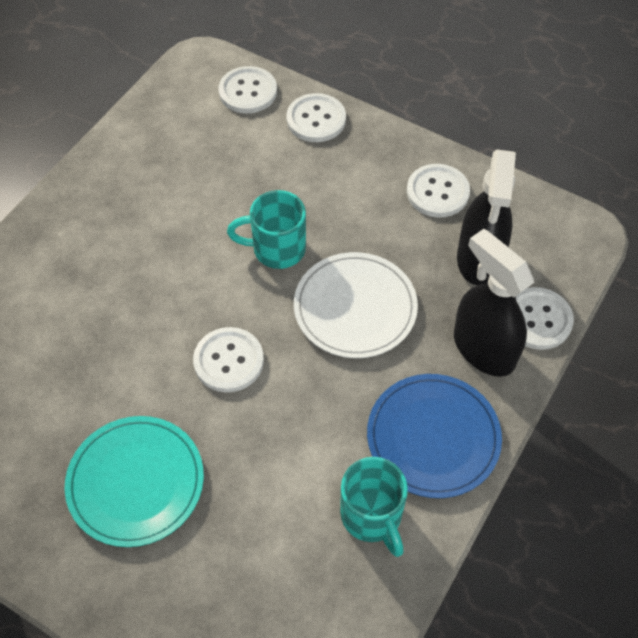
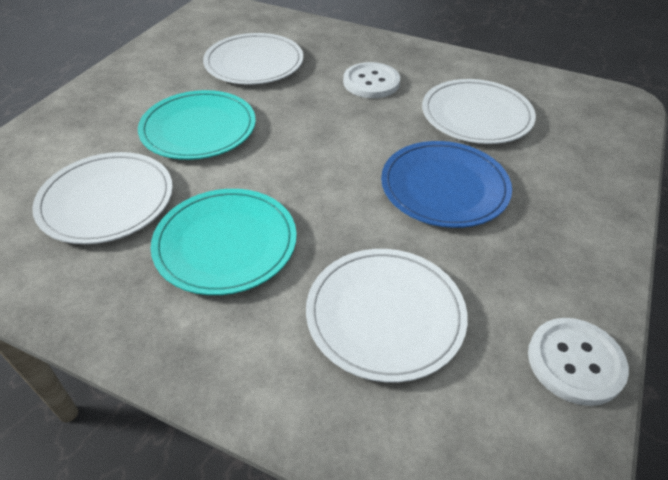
black spray bottle: 2 -> 0
turquoise mug: 2 -> 0
turquoise plate: 1 -> 2
white button: 5 -> 2
white plate: 1 -> 4

